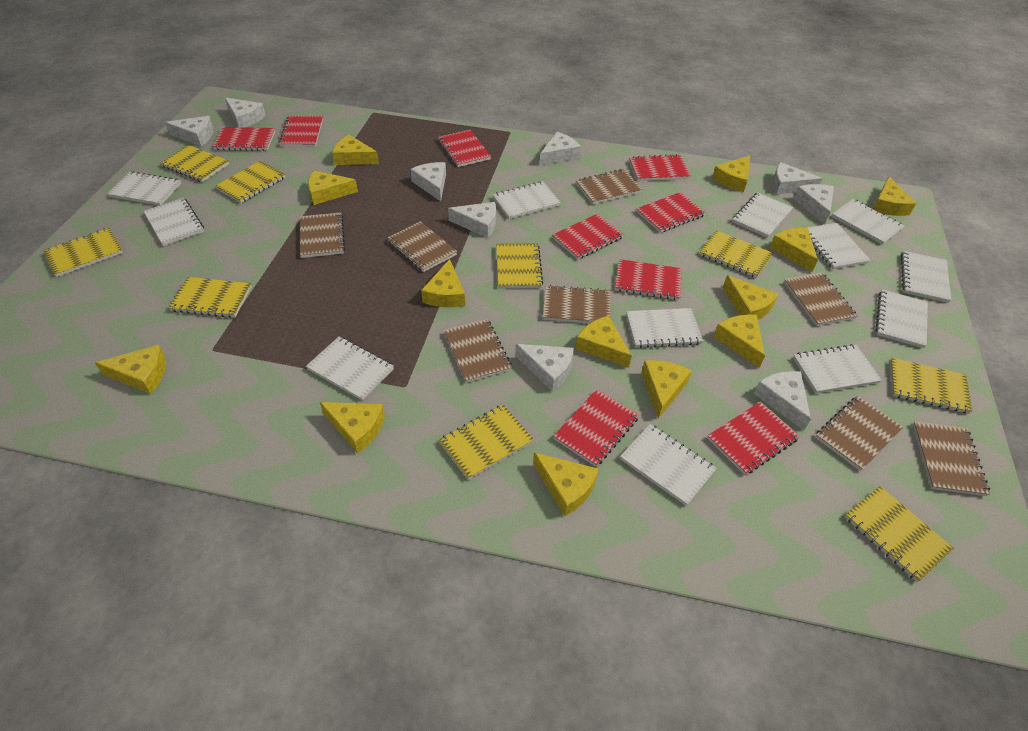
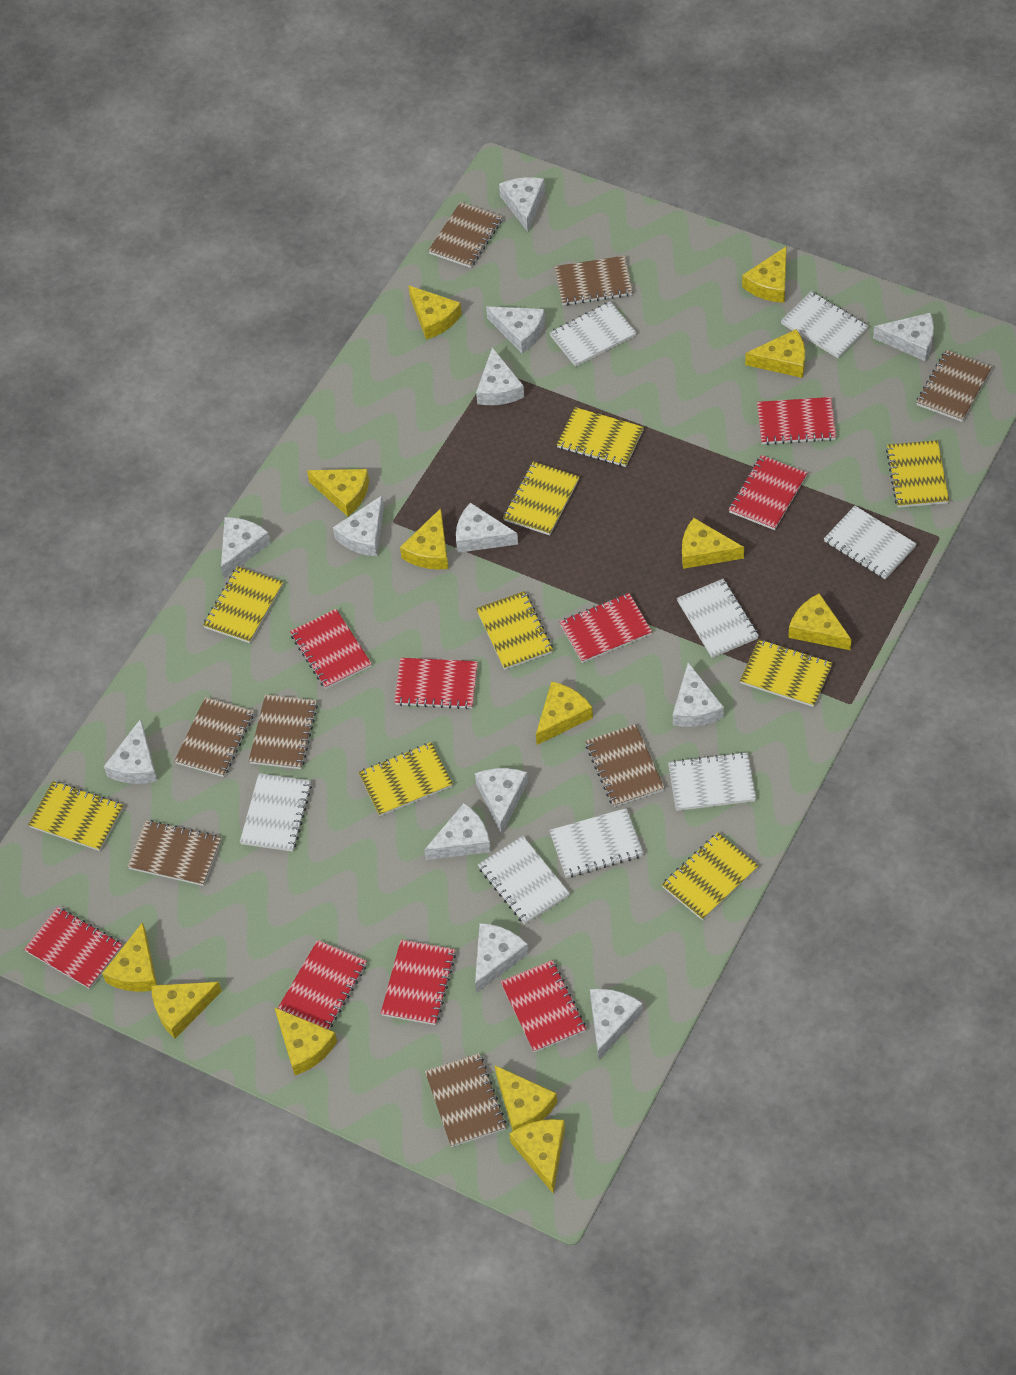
white cheese: 9 -> 13
white notebook: 12 -> 8

